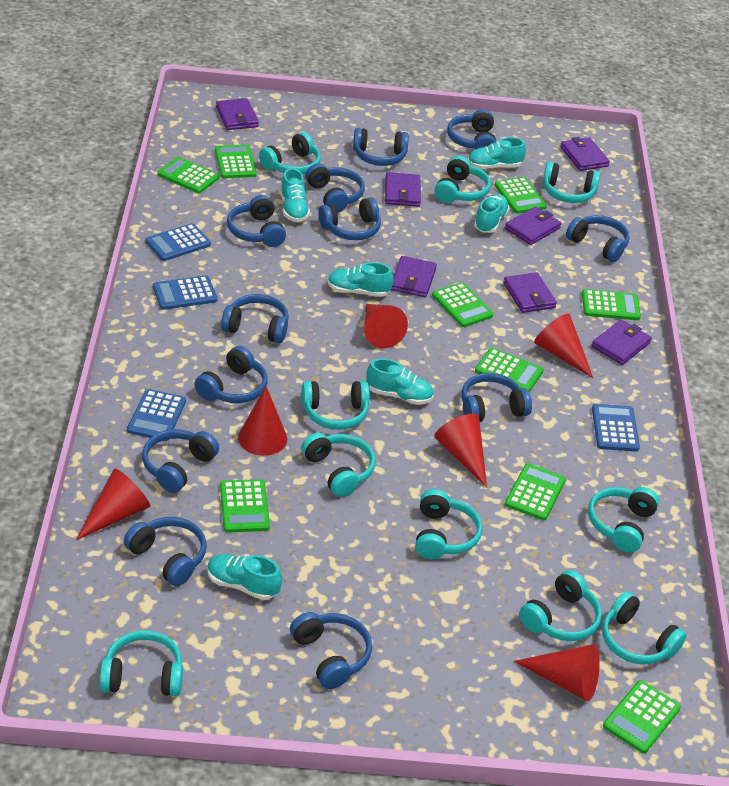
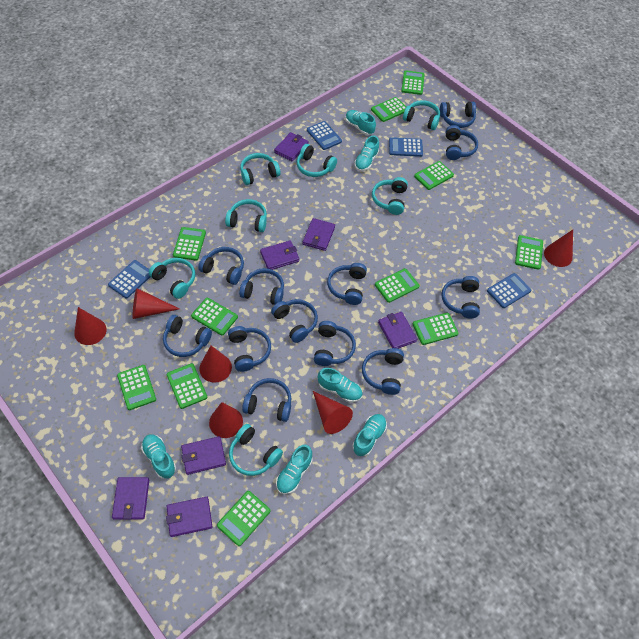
green calculator: 9 -> 11
turquoise headphones: 10 -> 7

